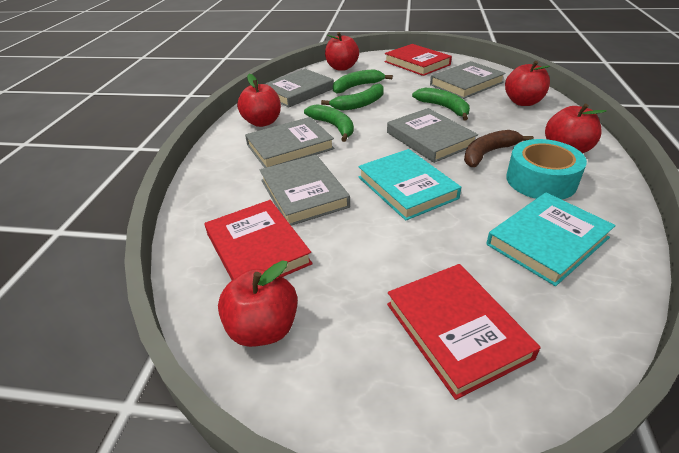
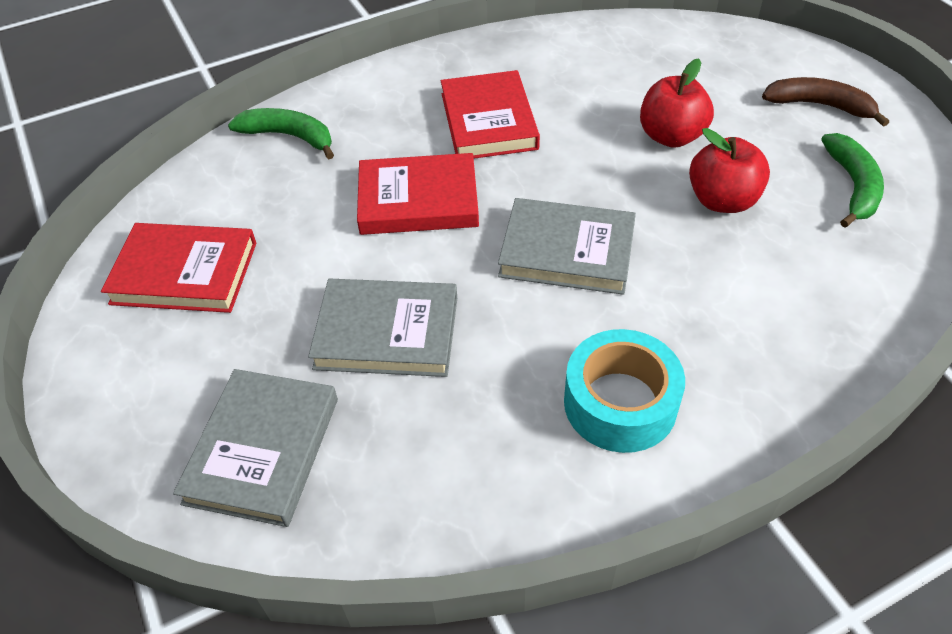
green banana: 4 -> 2
grey book: 5 -> 3
red apple: 5 -> 2
turquoise book: 2 -> 0

